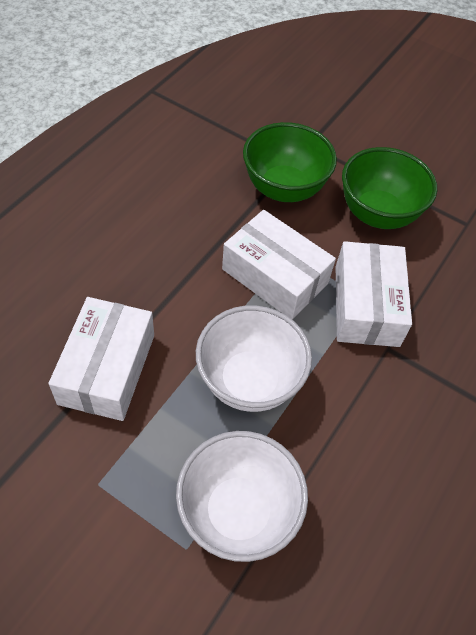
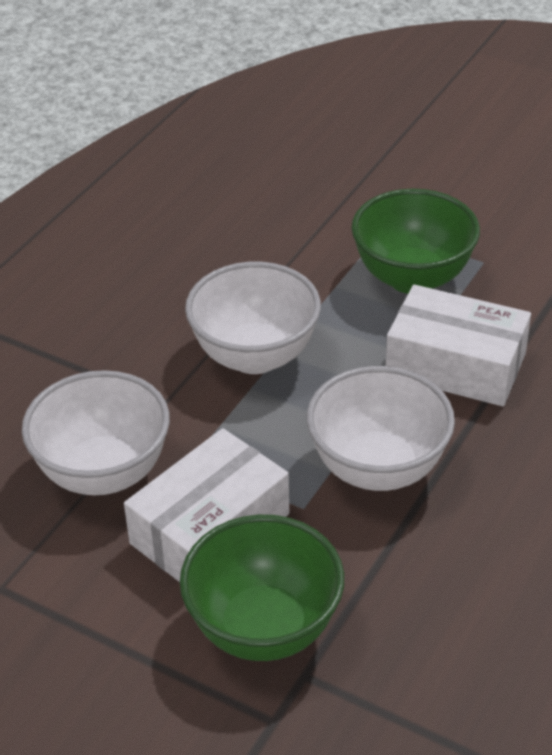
white bowl: 2 -> 3
white box: 3 -> 2

